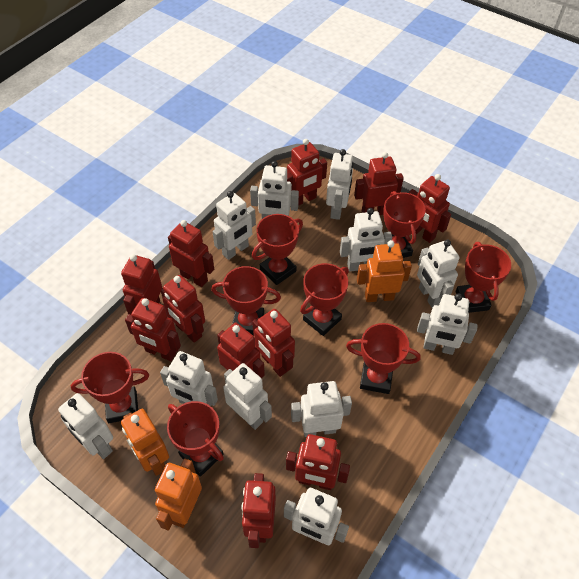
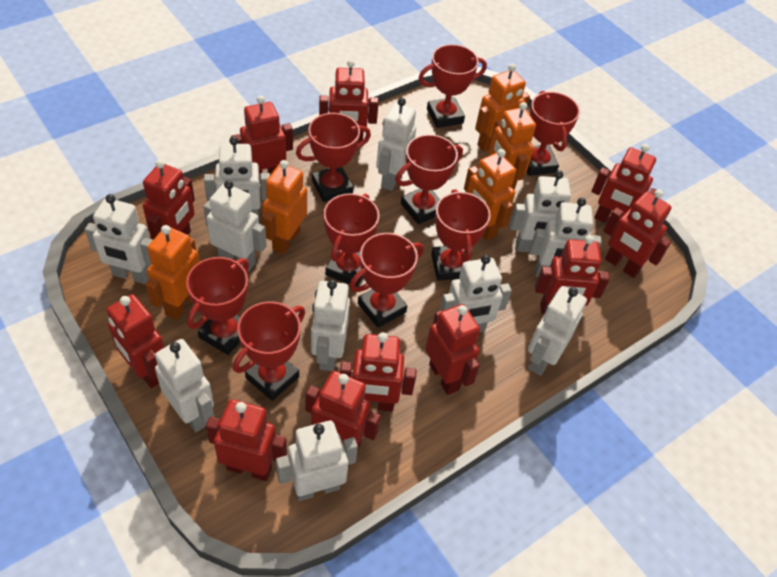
orange robot: 3 -> 5
red trophy: 8 -> 9

